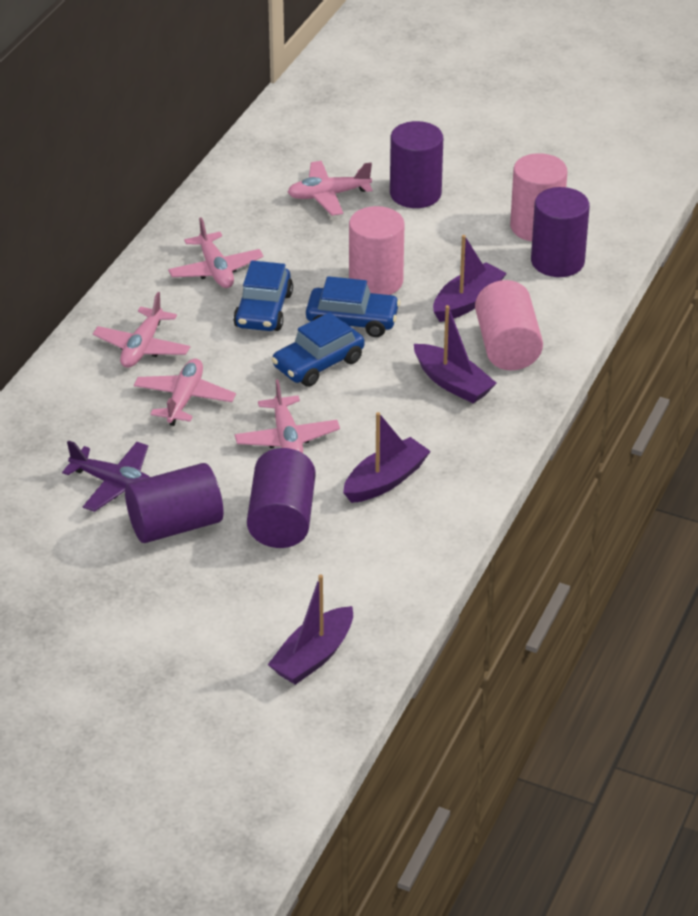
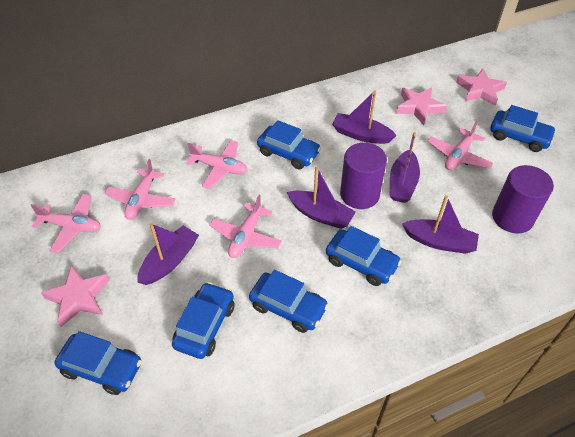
blue car: 3 -> 6
pink cylinder: 3 -> 0
pink star: 0 -> 3
purple boat: 4 -> 5
purple cylinder: 4 -> 2
purple plane: 1 -> 0

